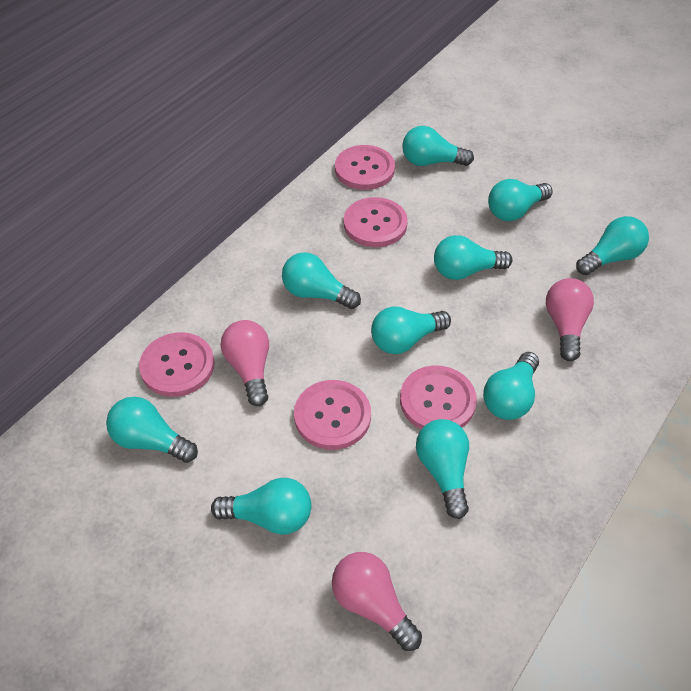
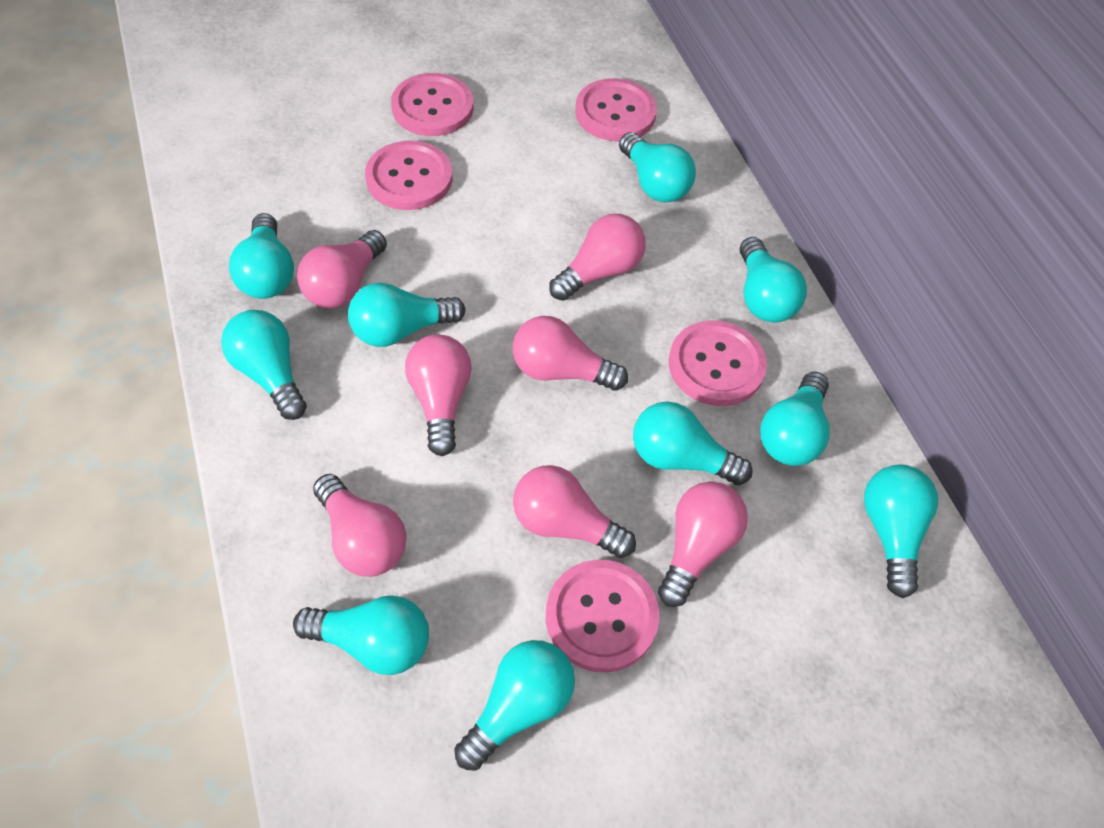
pink light bulb: 3 -> 7

